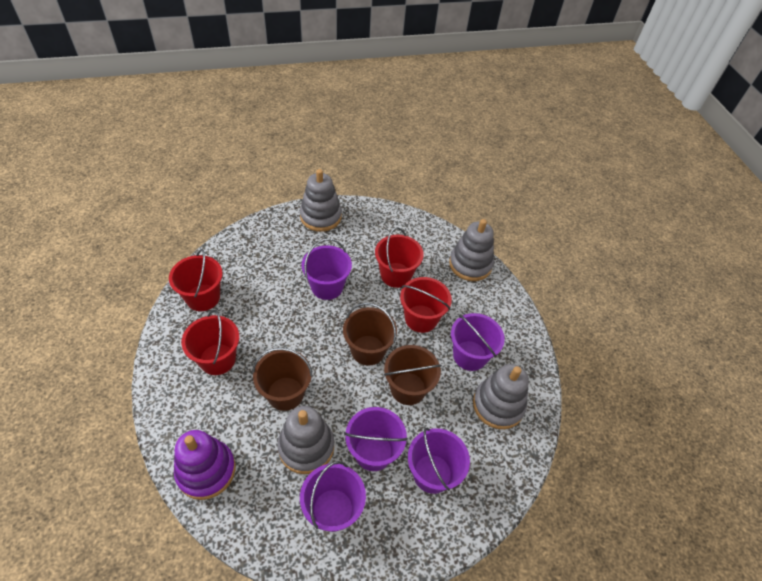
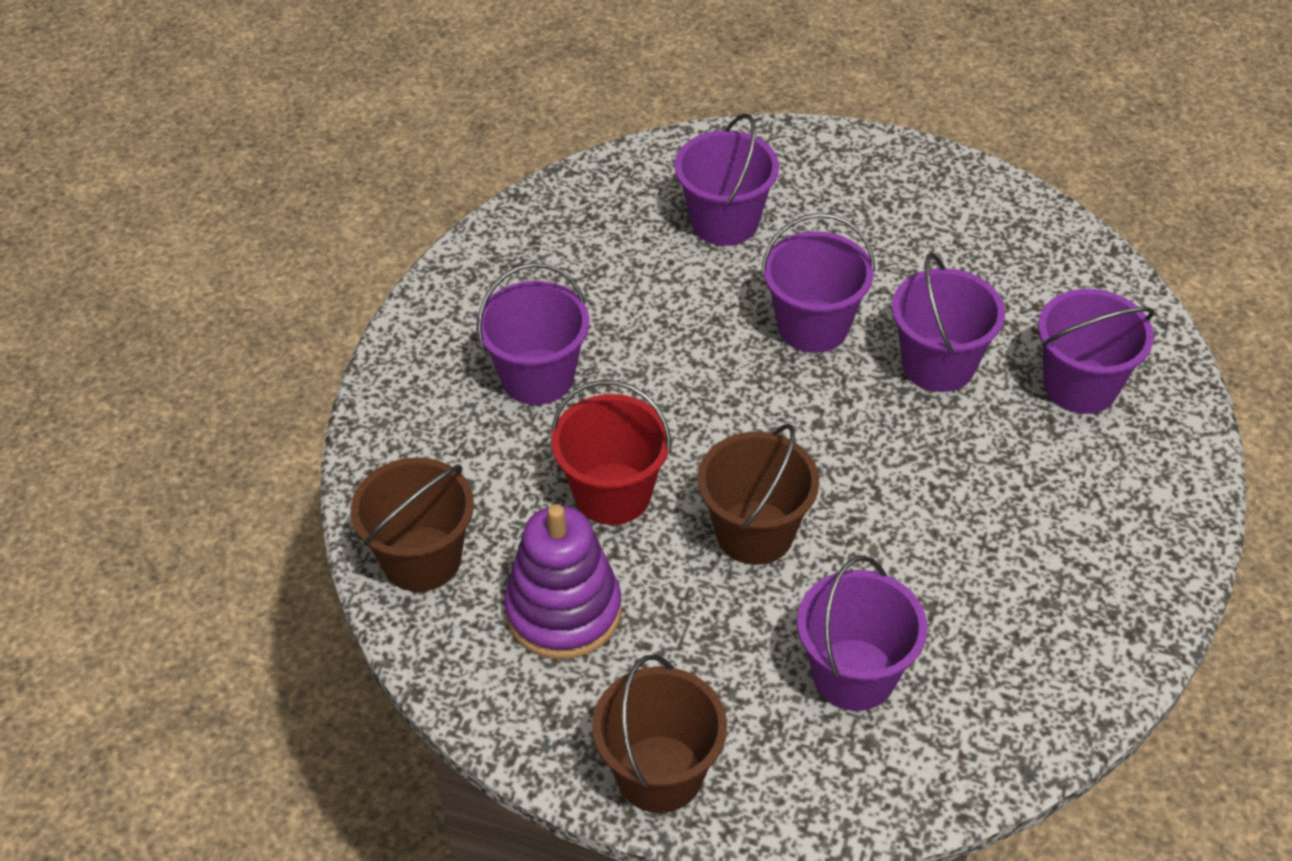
grey stacking toy: 4 -> 0
purple bucket: 5 -> 6
red bucket: 4 -> 1

